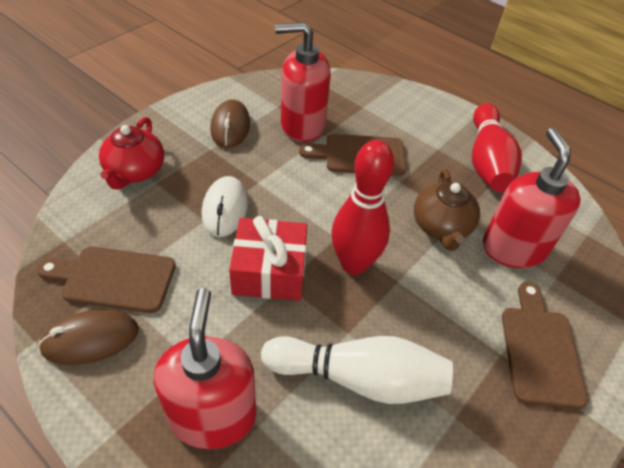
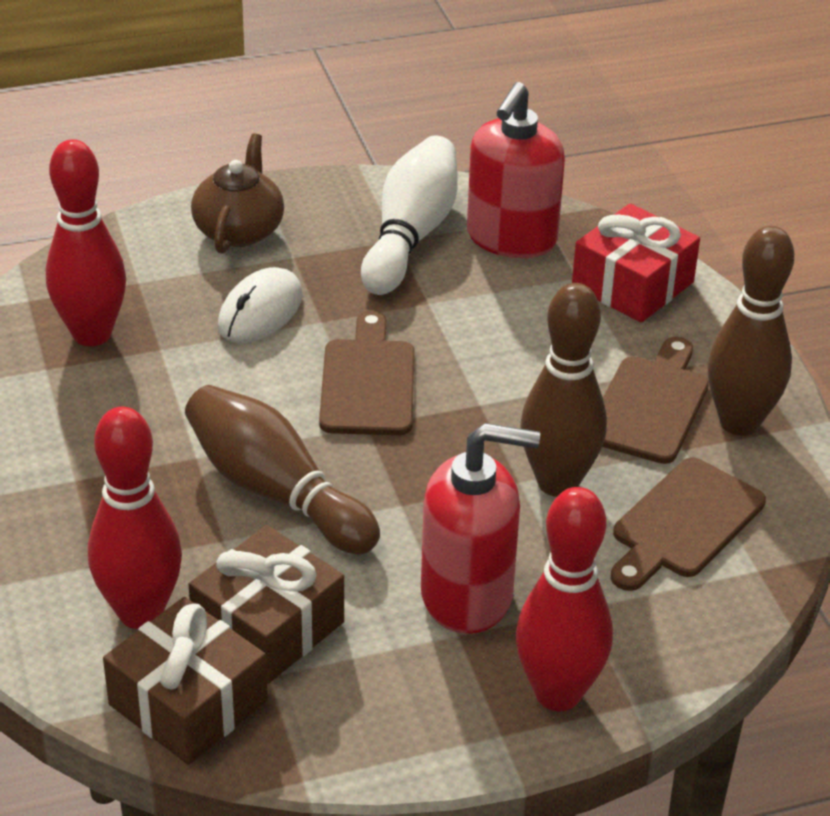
brown bowling pin: 0 -> 3
brown gift: 0 -> 2
brown mouse: 2 -> 0
red bowling pin: 2 -> 3
red soap dispenser: 3 -> 2
red teapot: 1 -> 0

